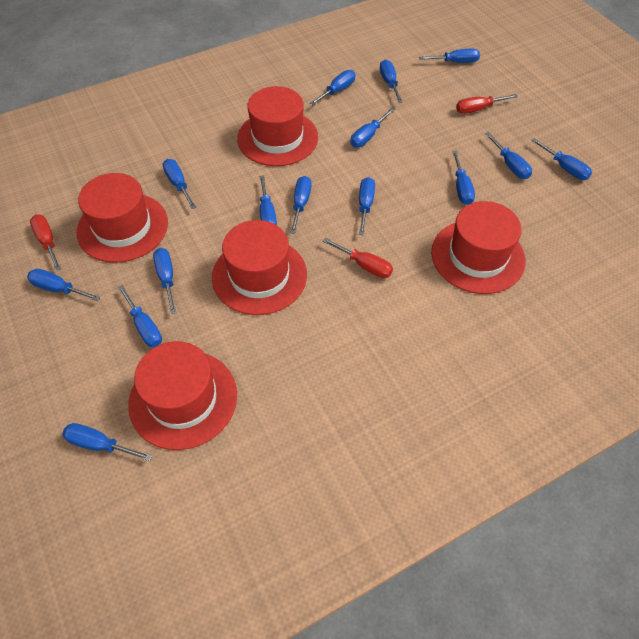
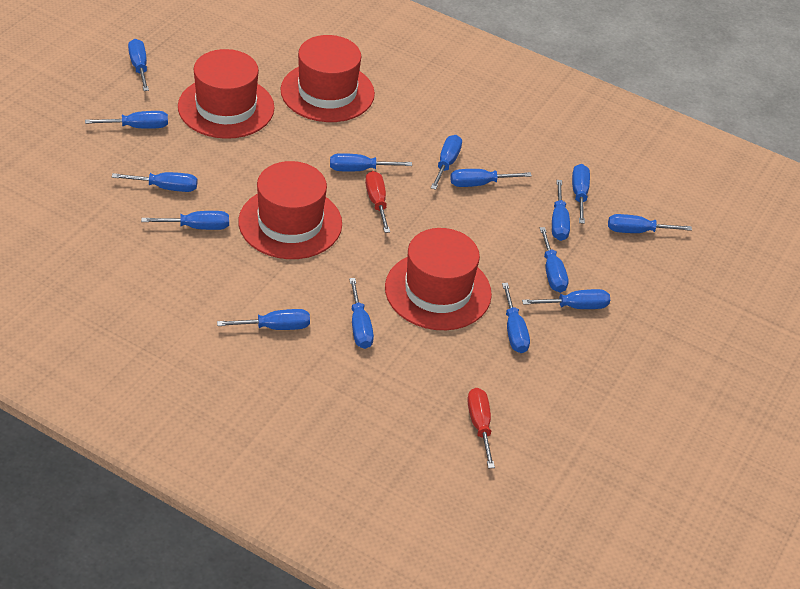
red hat: 5 -> 4
red screwdriver: 3 -> 2

